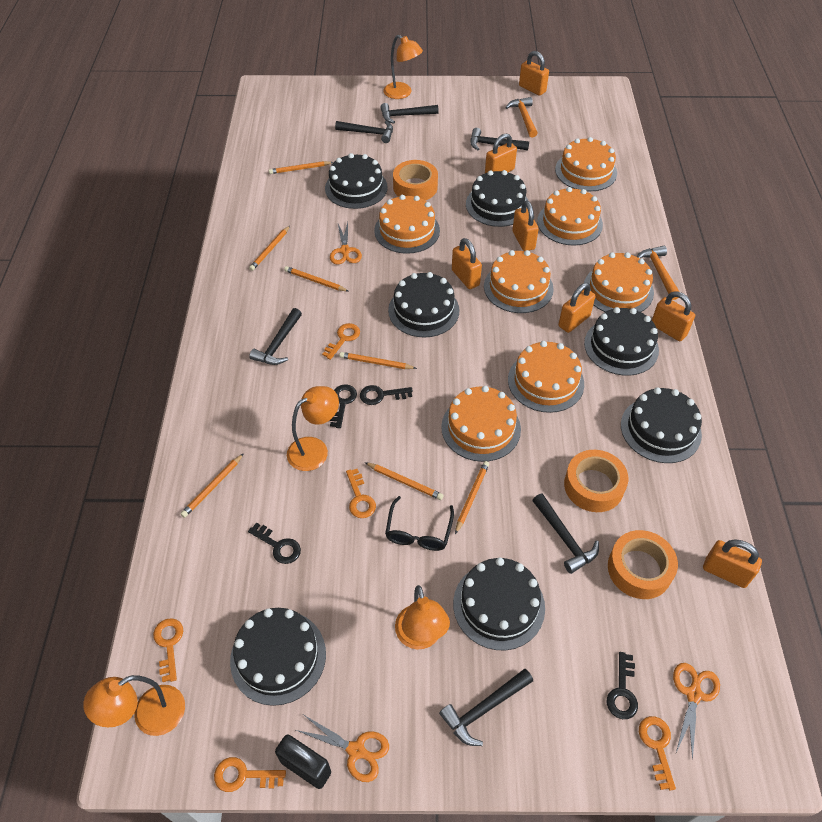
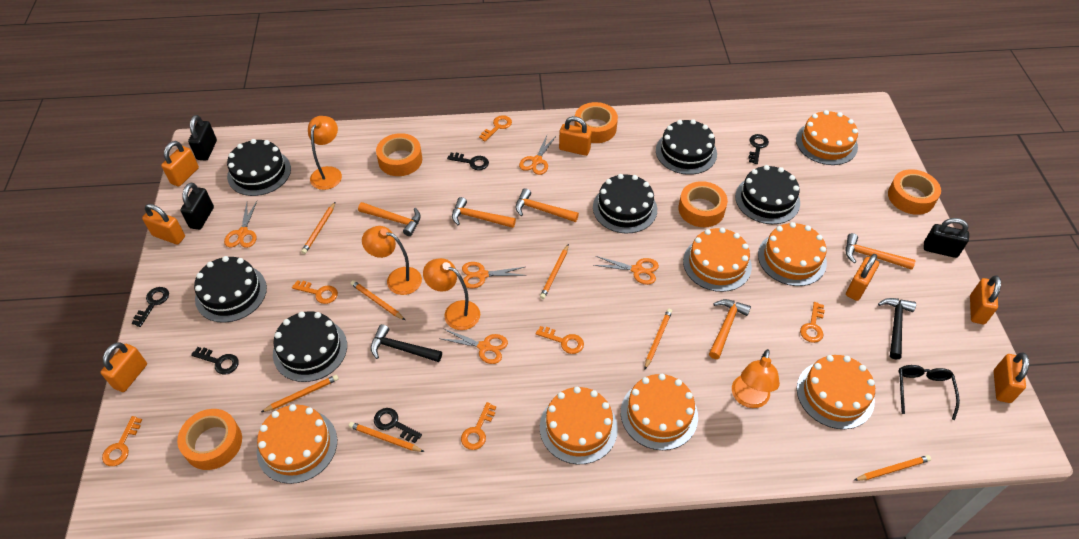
black cake: 7 -> 6
black hammer: 6 -> 2
black key: 4 -> 5
black padlock: 1 -> 3
orange hammer: 2 -> 5
orange key: 5 -> 6
orange scissors: 3 -> 5
orange tape: 3 -> 5

